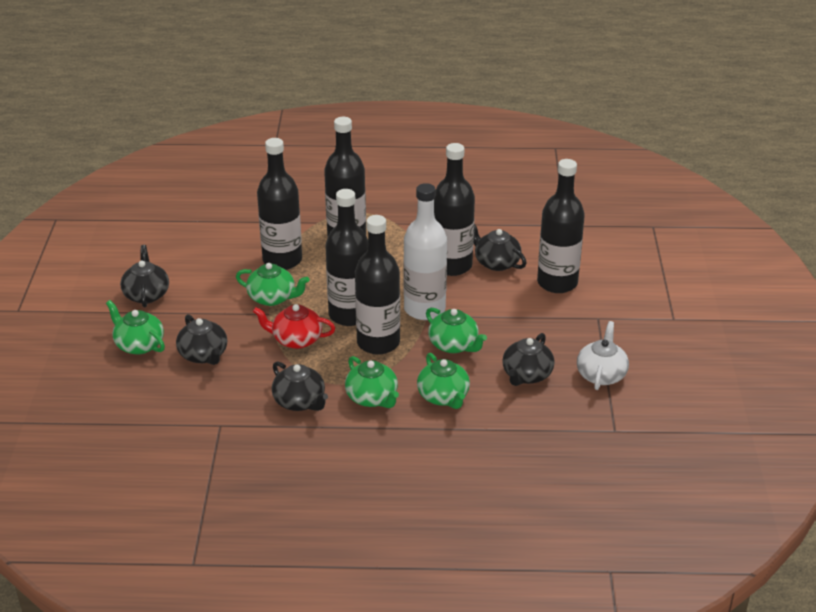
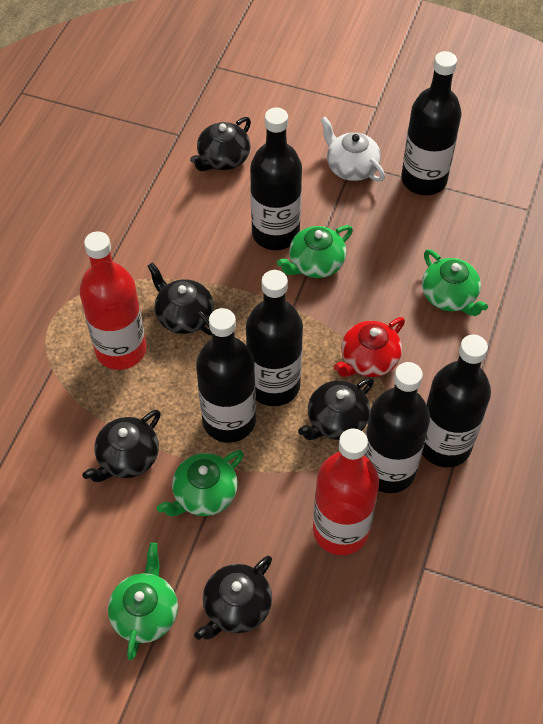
green teapot: 5 -> 4
red bottle: 0 -> 2
white bottle: 1 -> 0

